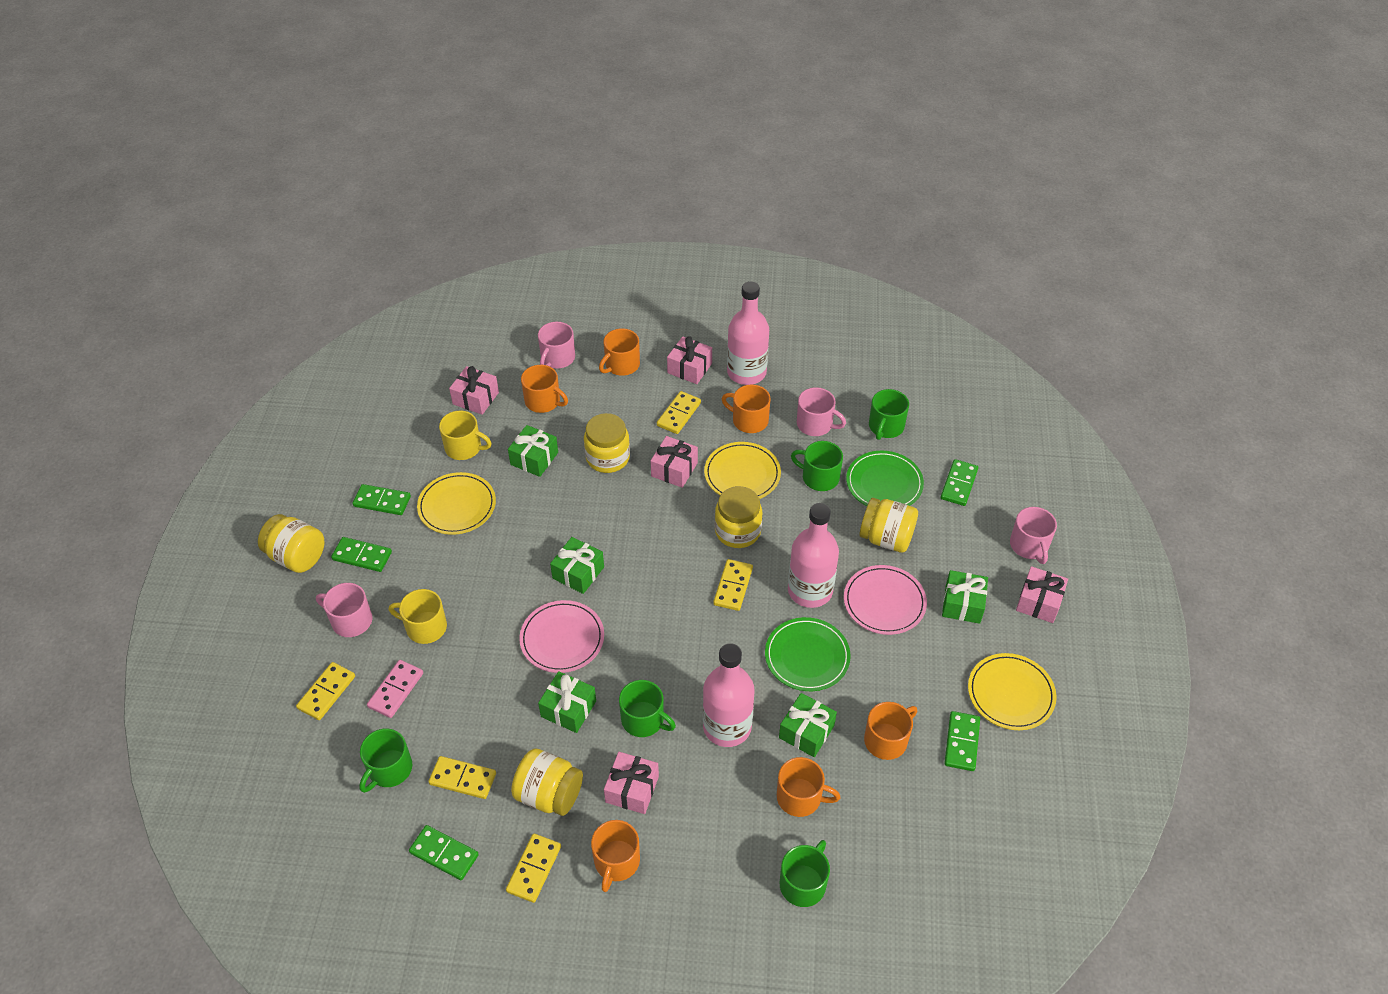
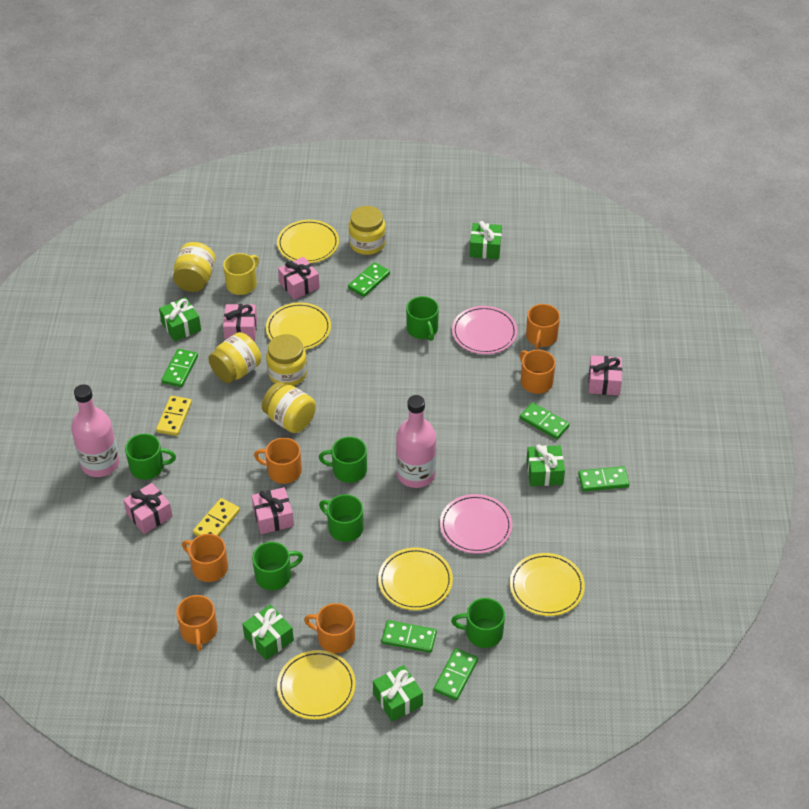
green domino: 5 -> 6
green mug: 5 -> 6
green plate: 2 -> 0
pink bottle: 3 -> 2
pink domino: 1 -> 0
pink mug: 4 -> 0
yellow domino: 5 -> 2
yellow mug: 2 -> 1
yellow plate: 3 -> 5

